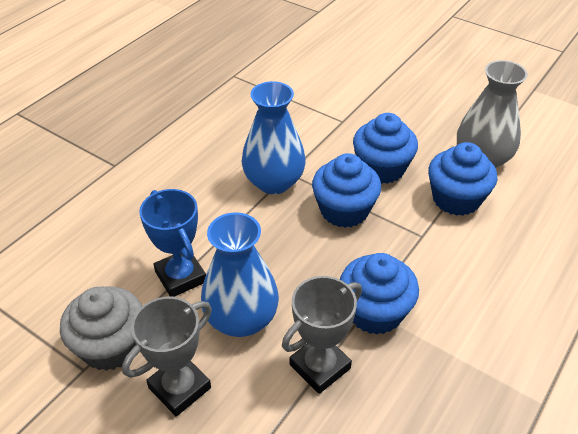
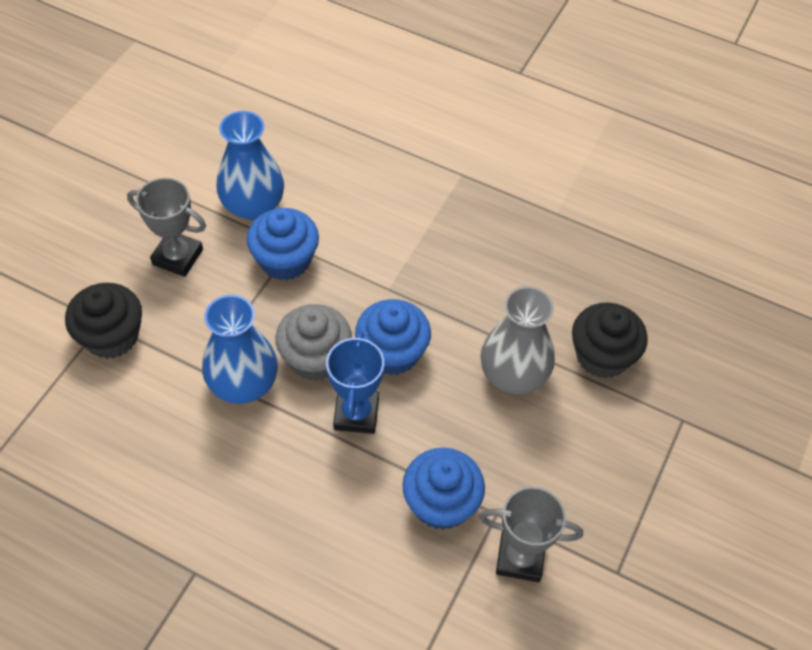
black cupcake: 0 -> 2
blue cupcake: 4 -> 3

